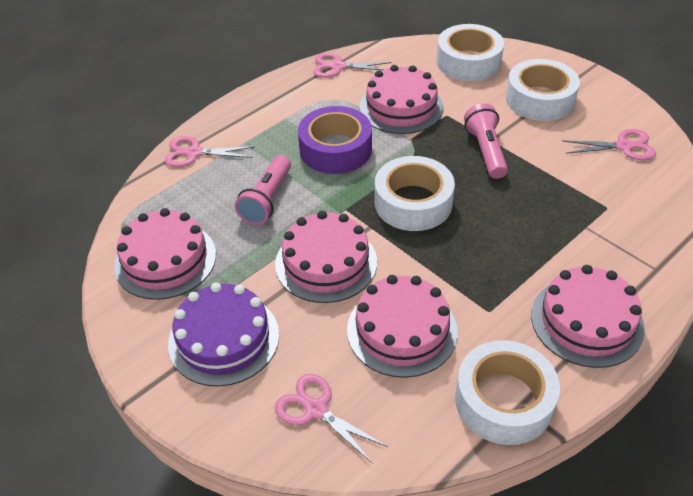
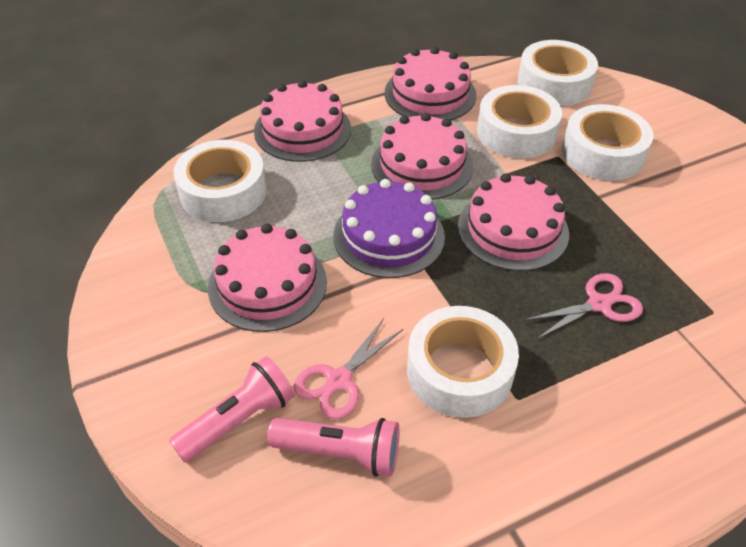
pink scissors: 4 -> 2
purple tape: 1 -> 0
white tape: 4 -> 5

